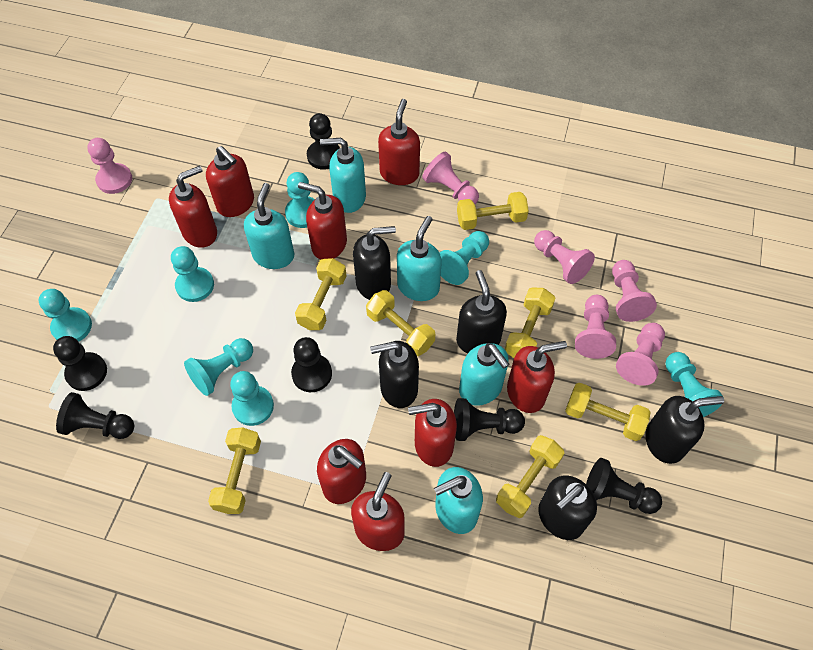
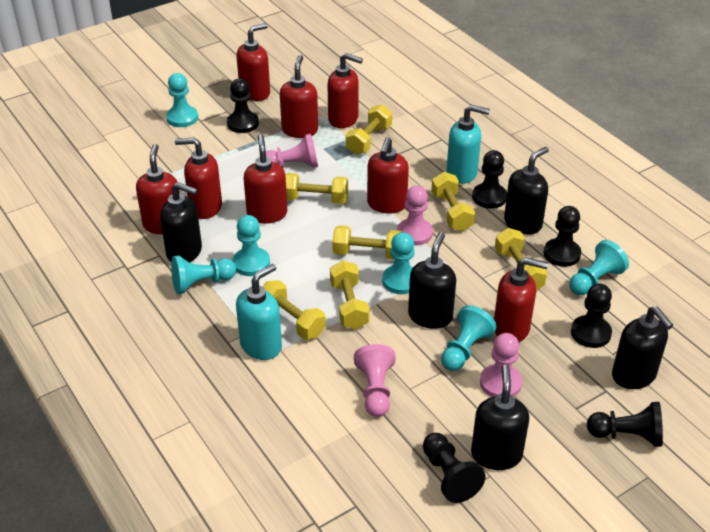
pink pawn: 6 -> 4
turquoise pawn: 7 -> 6
turquoise soap dispenser: 5 -> 2

